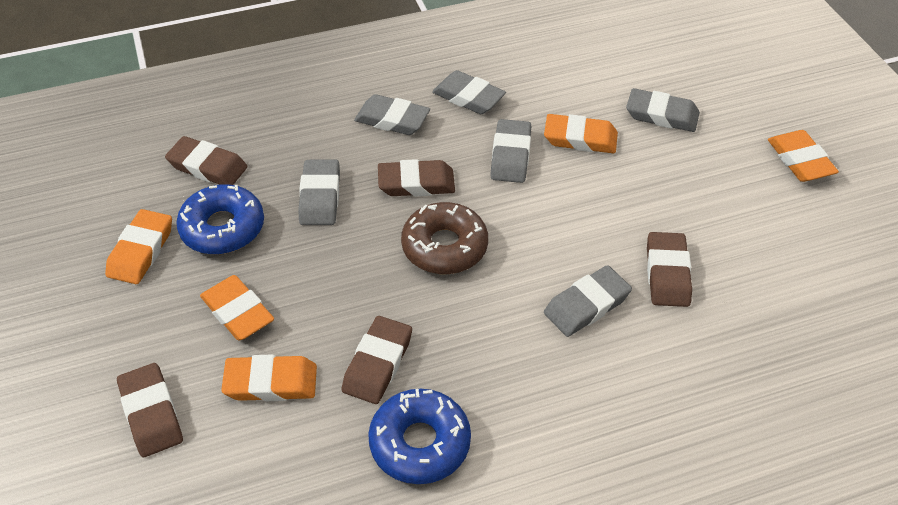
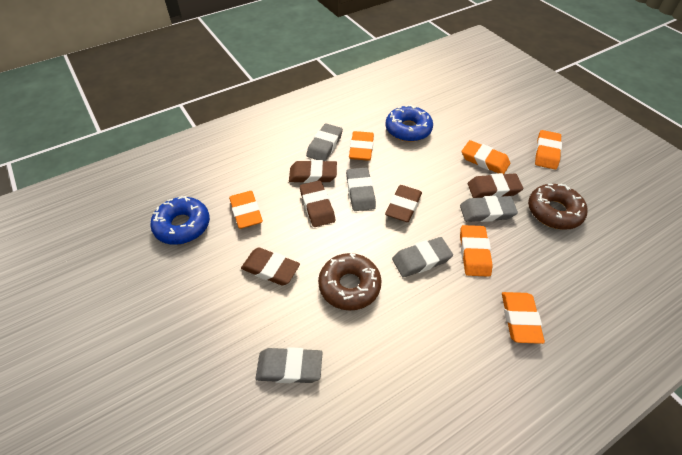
brown donut: 1 -> 2
grey eraser: 6 -> 5
orange eraser: 5 -> 6

